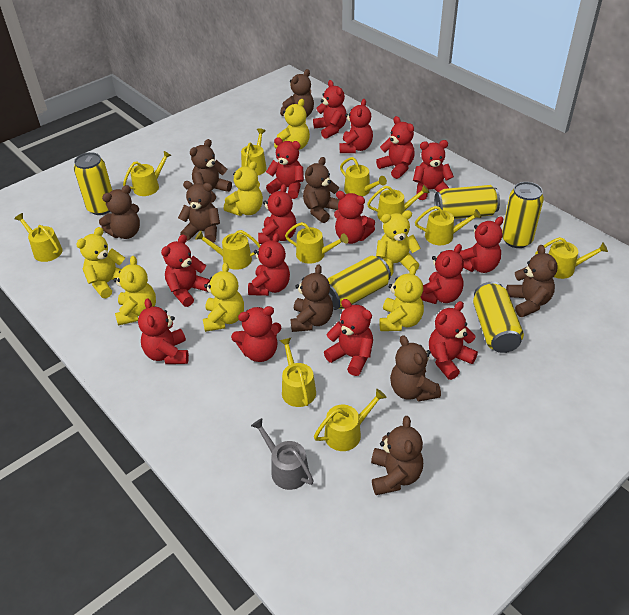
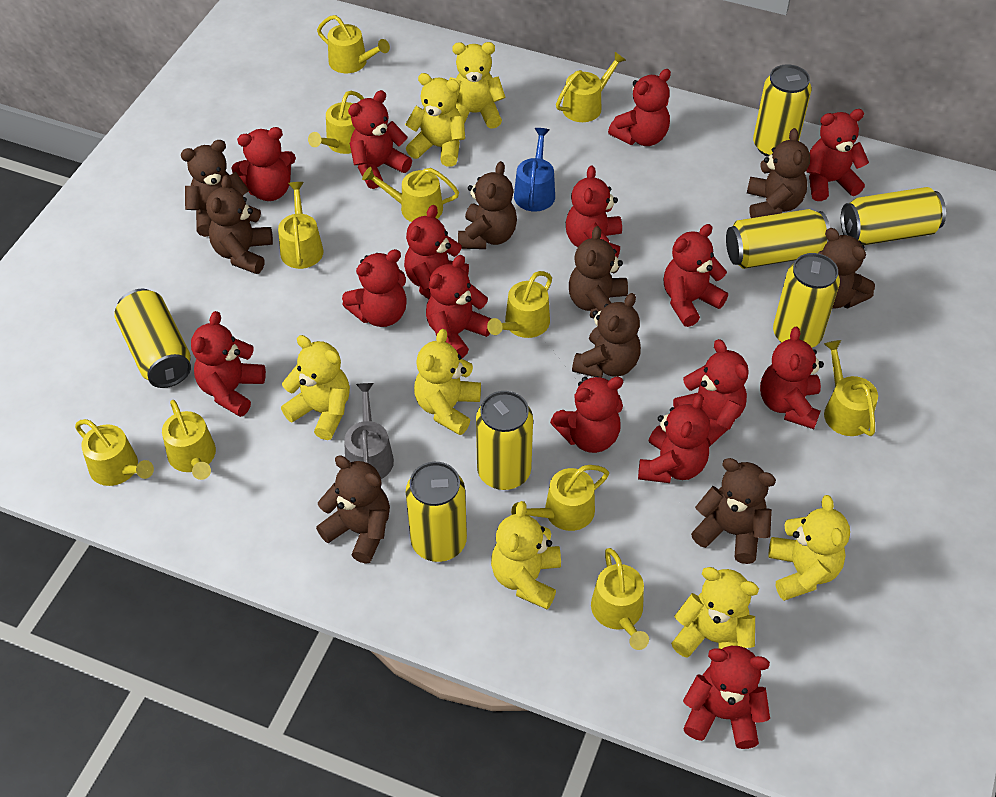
blue watering can: 0 -> 1
yellow can: 5 -> 7

